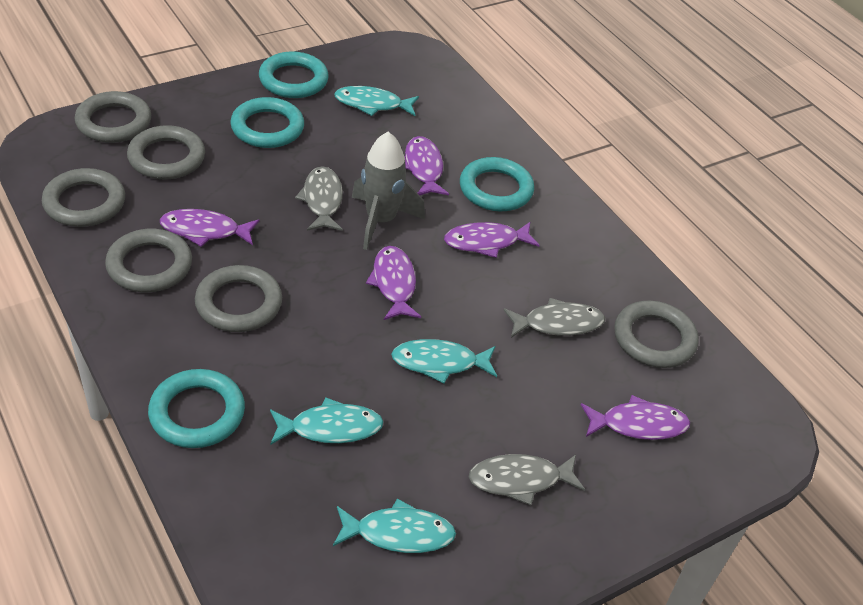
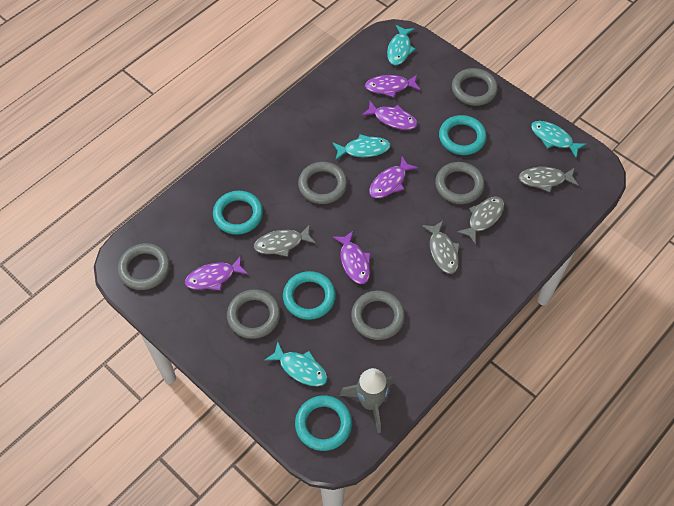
grey fish: 3 -> 4

